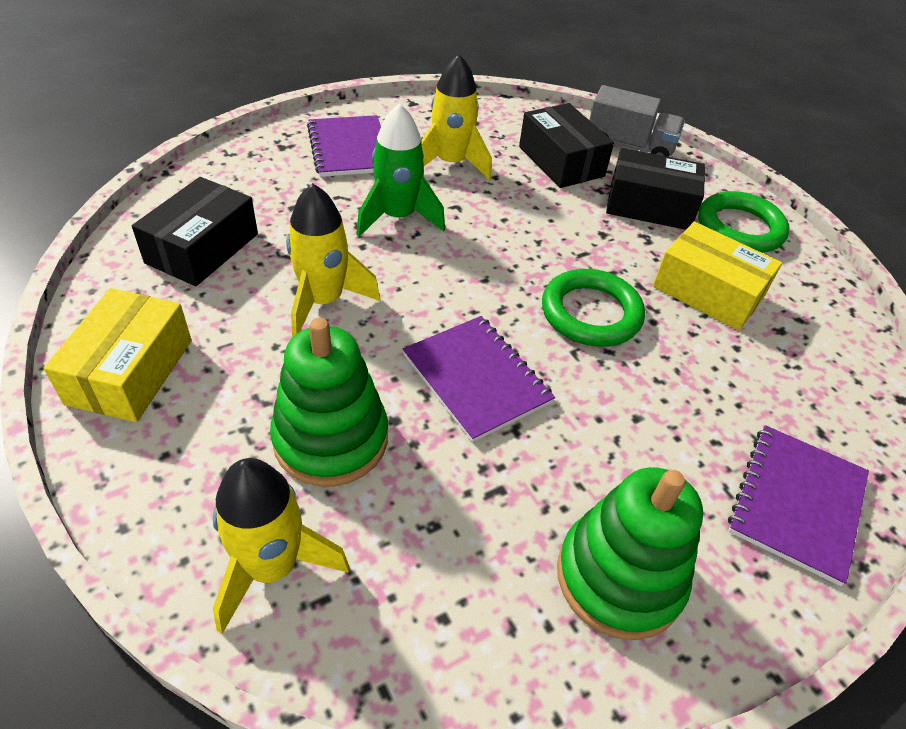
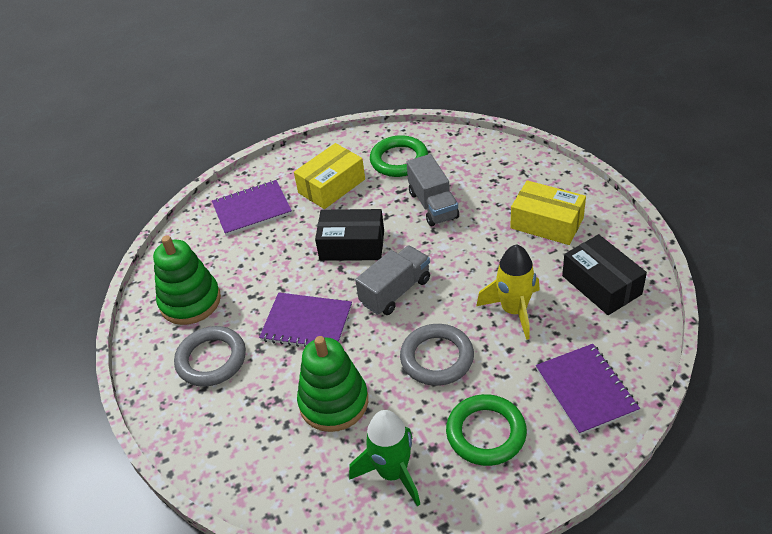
black box: 3 -> 2
grey ring: 0 -> 2
grey truck: 1 -> 2
yellow rocket: 3 -> 1

